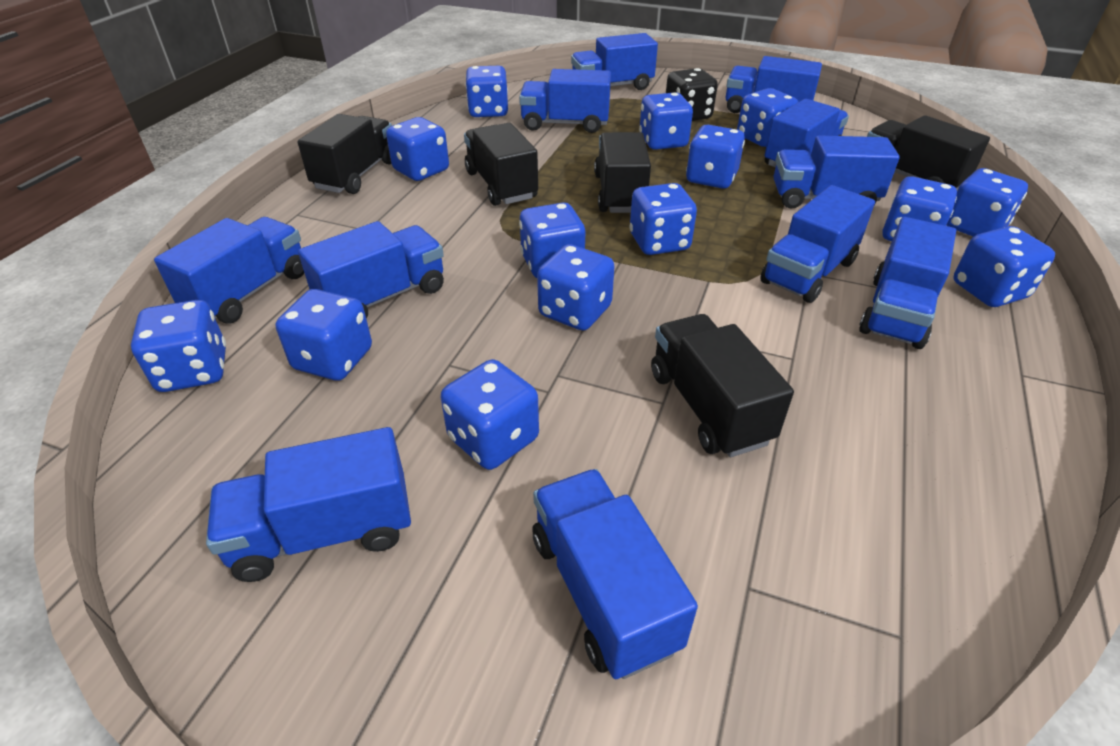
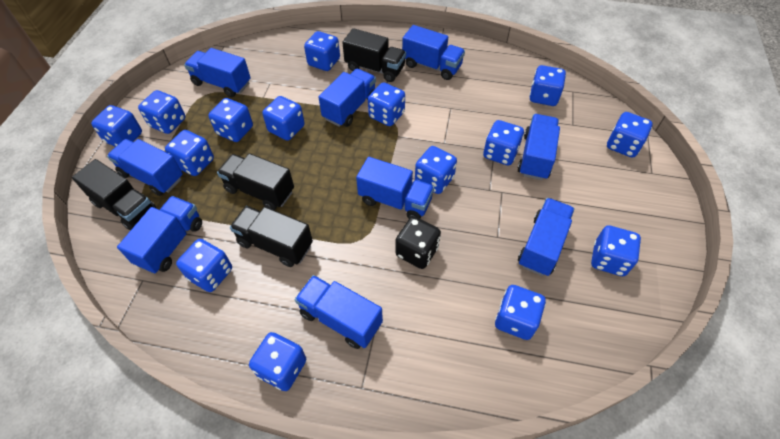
black truck: 5 -> 4
blue dice: 14 -> 15
blue truck: 11 -> 9

